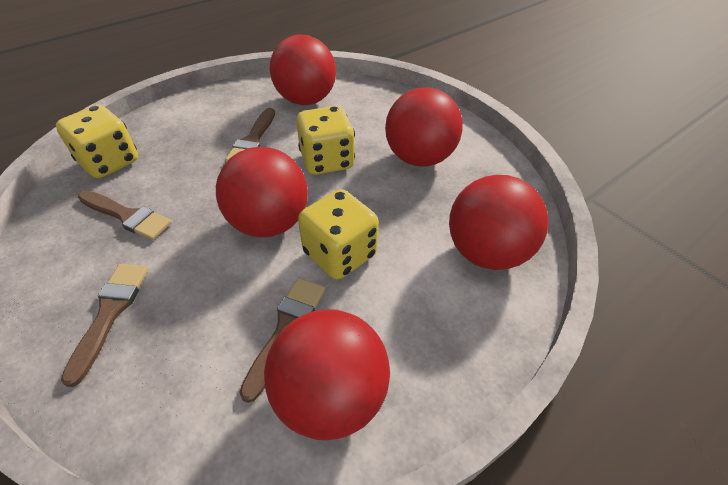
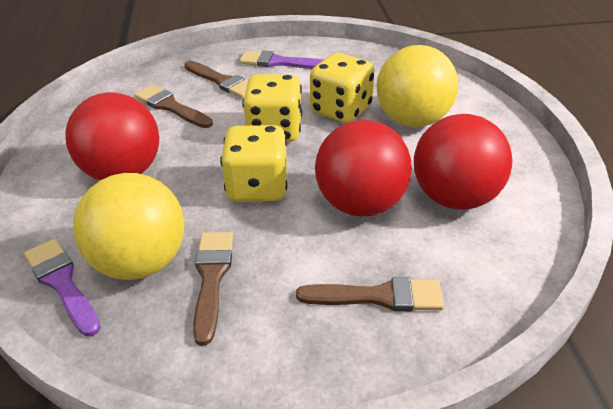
purple brush: 0 -> 2
red ball: 5 -> 3
yellow ball: 0 -> 2

